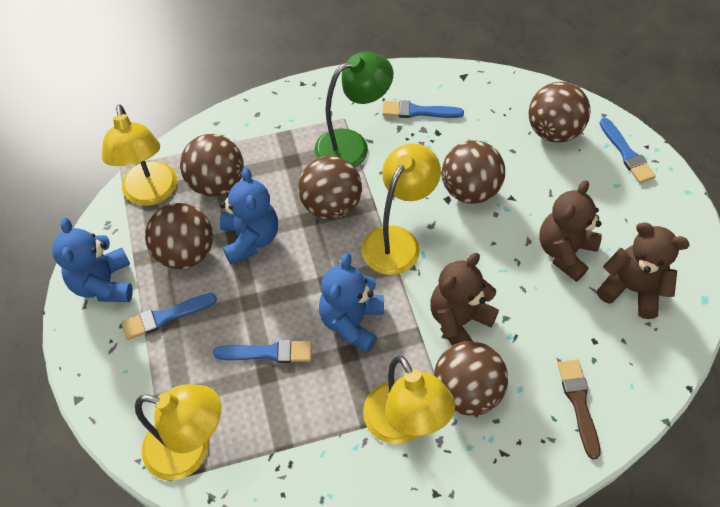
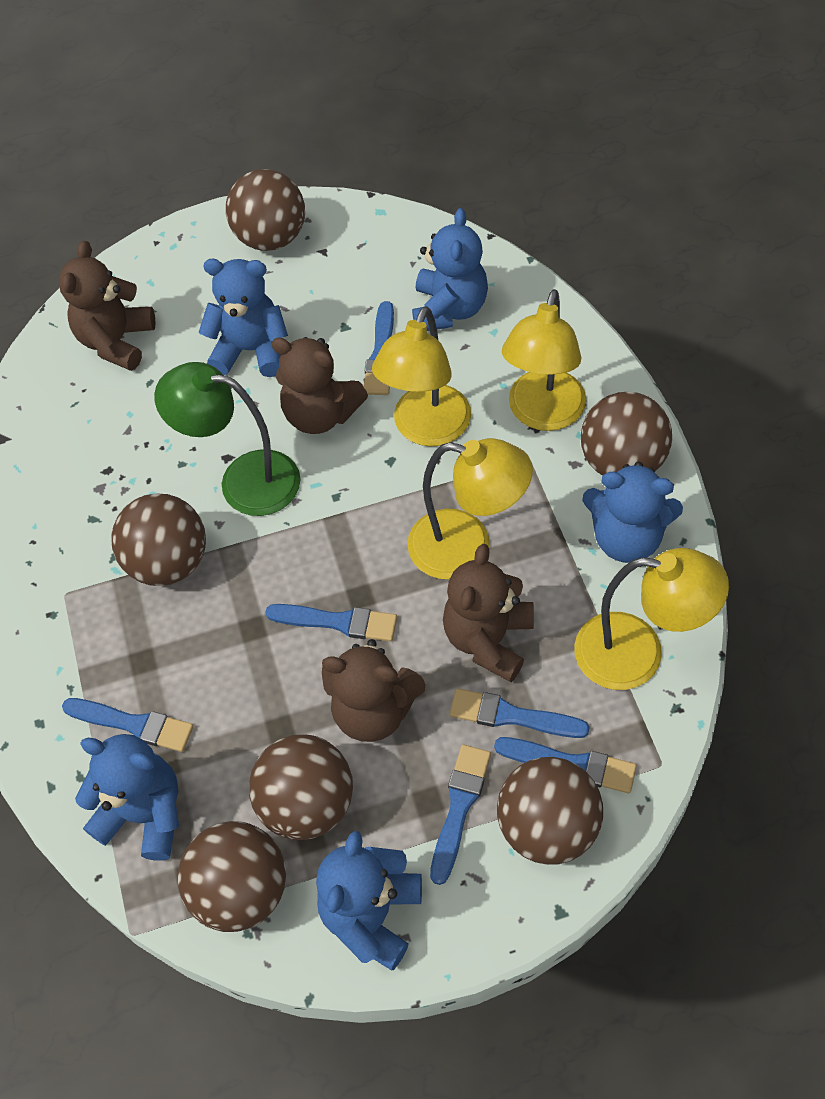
blue brush: 4 -> 6
blue teddy bear: 3 -> 5
brown brush: 1 -> 0
brown teddy bear: 3 -> 4

